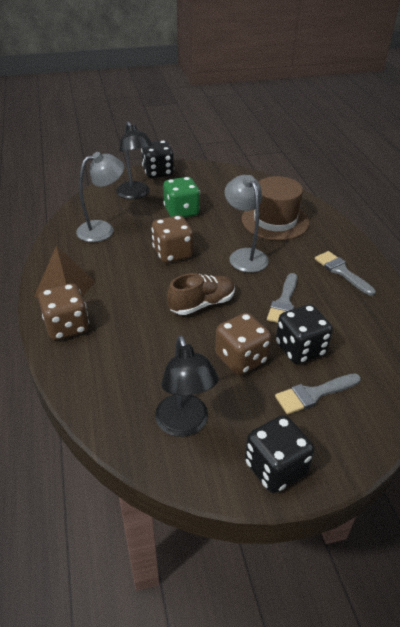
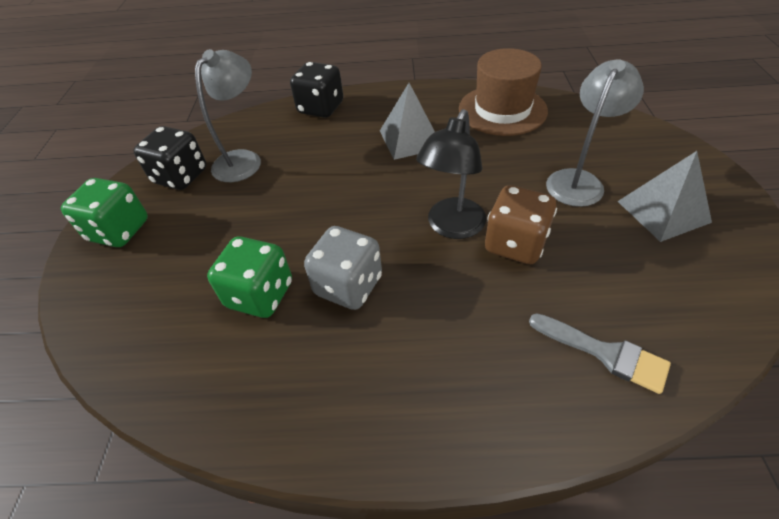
black dice: 3 -> 2
black lamp: 2 -> 1
brown dice: 3 -> 1
brown pyramid: 1 -> 0
brown shoe: 1 -> 0
green dice: 1 -> 2
grey brush: 3 -> 1
grey dice: 0 -> 1
grey pyramid: 0 -> 2

